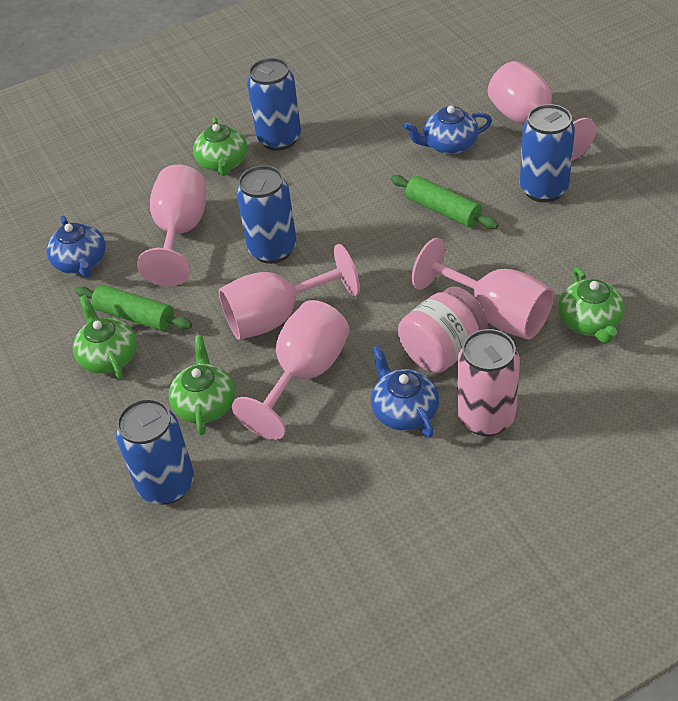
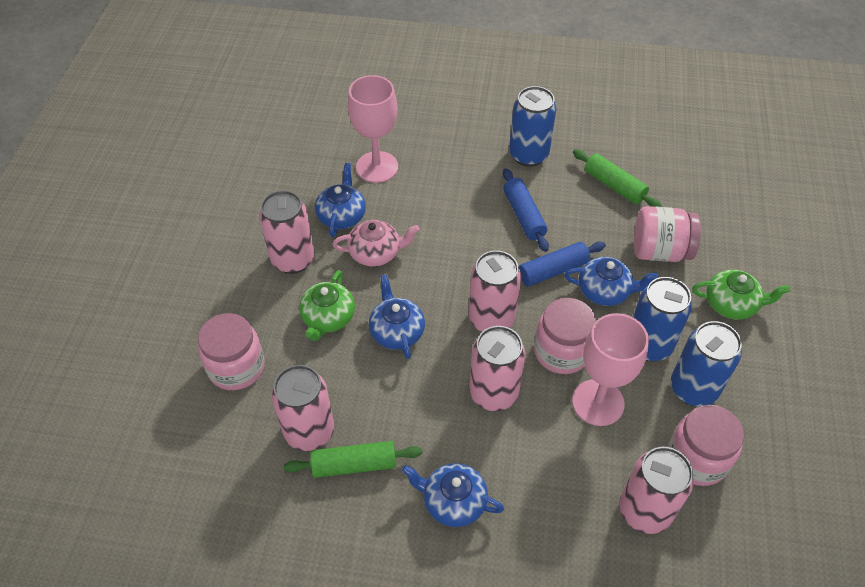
blue can: 4 -> 3
blue rolling pin: 0 -> 2
blue teapot: 3 -> 4
green teapot: 4 -> 2
pink can: 1 -> 5
pink goblet: 5 -> 2
pink jar: 1 -> 4
pink teapot: 0 -> 1

